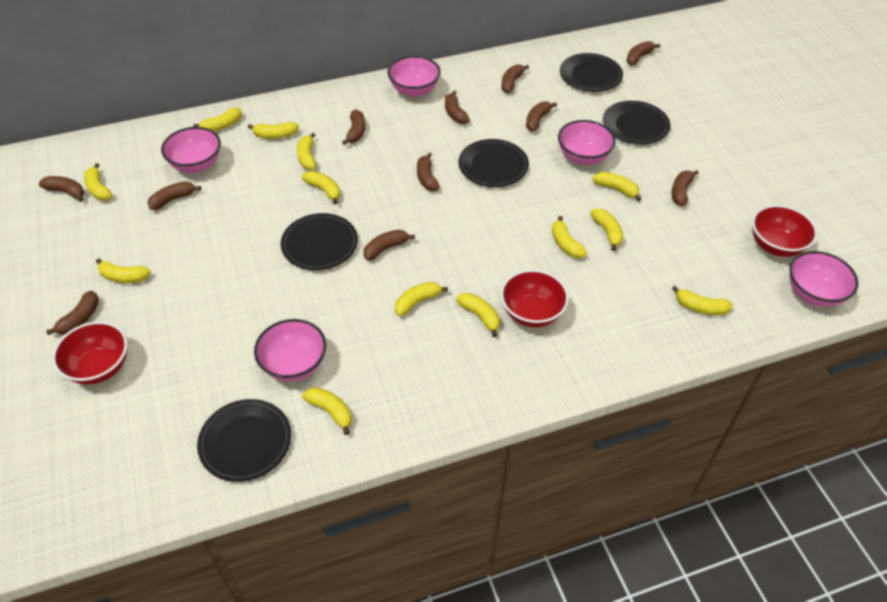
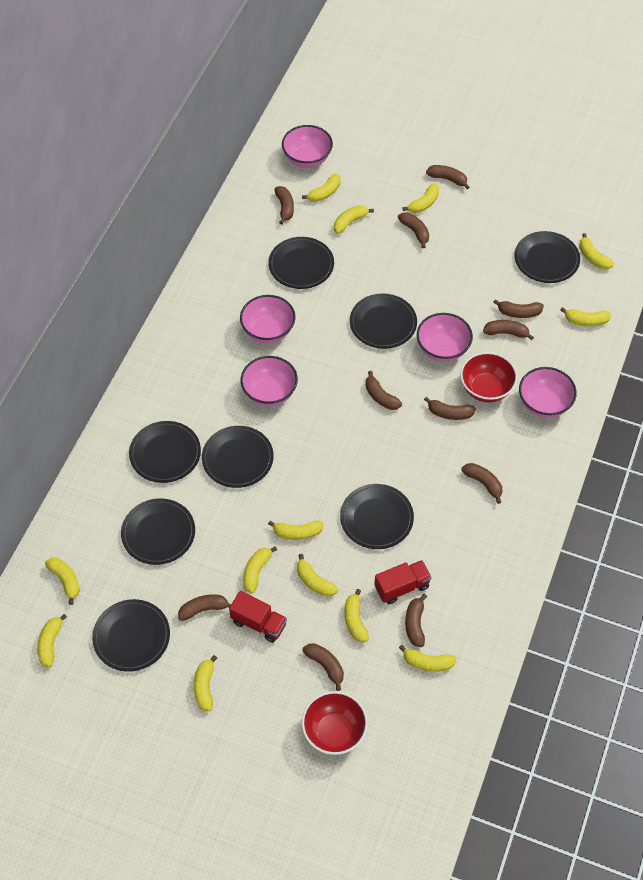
black plate: 5 -> 8
red bowl: 3 -> 2
red truck: 0 -> 2

